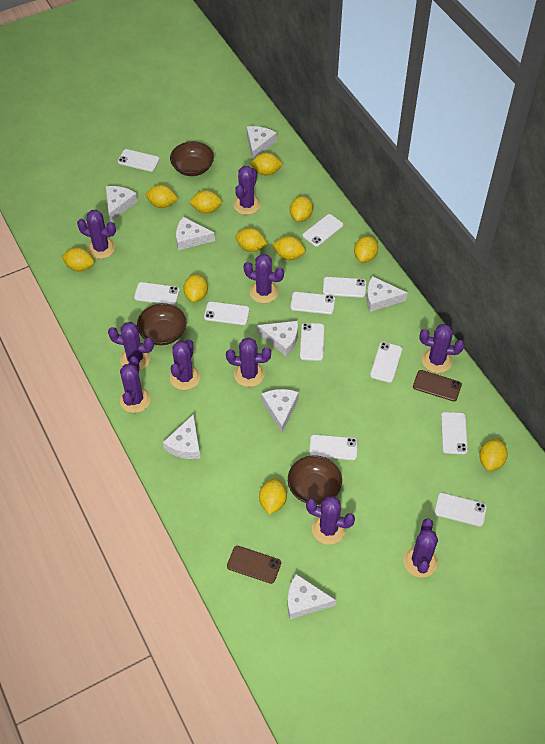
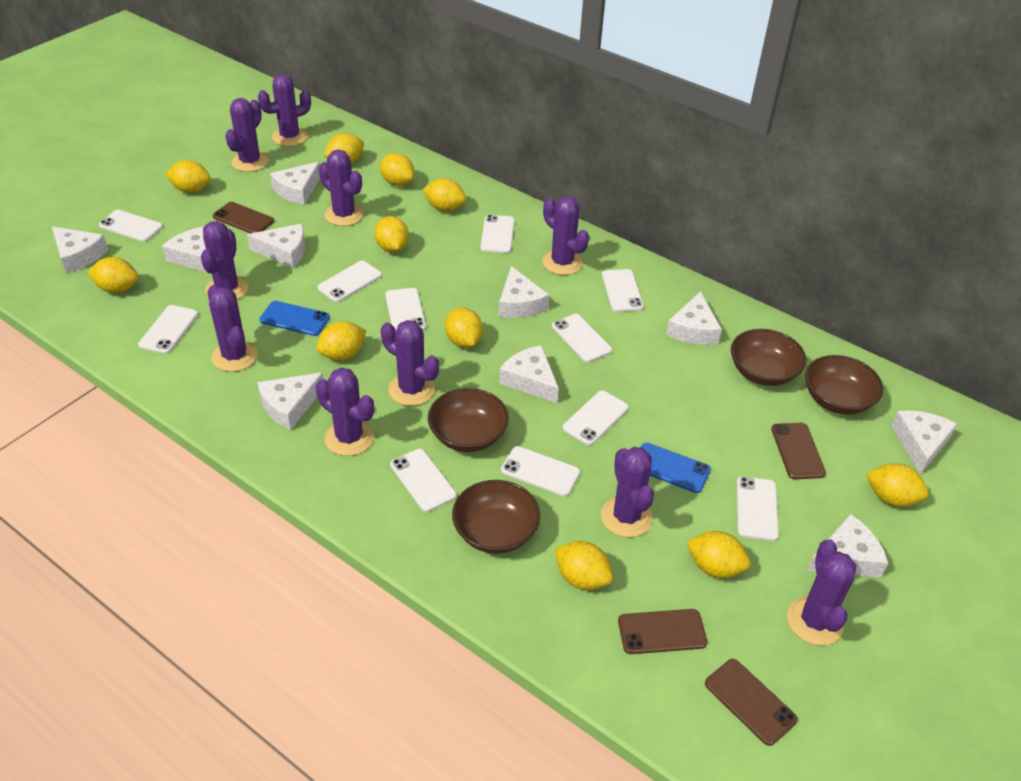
blue phone: 0 -> 2
brown bowl: 3 -> 4
brown phone: 2 -> 4
white cheese: 8 -> 10

